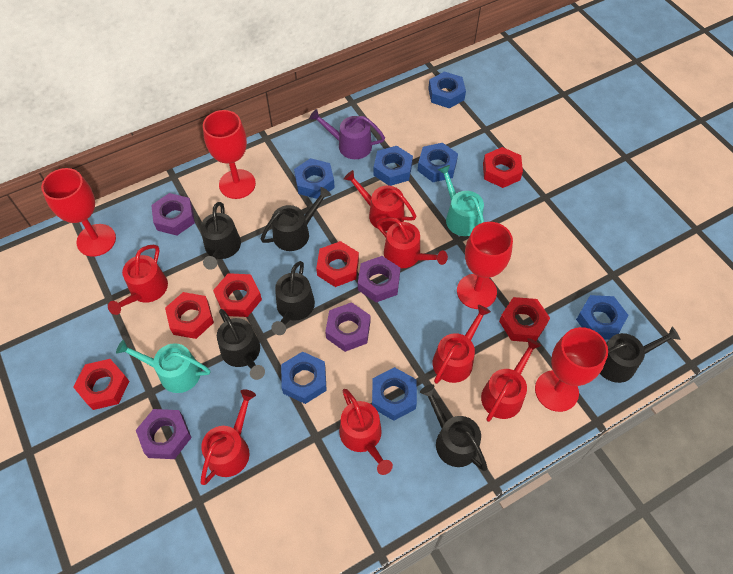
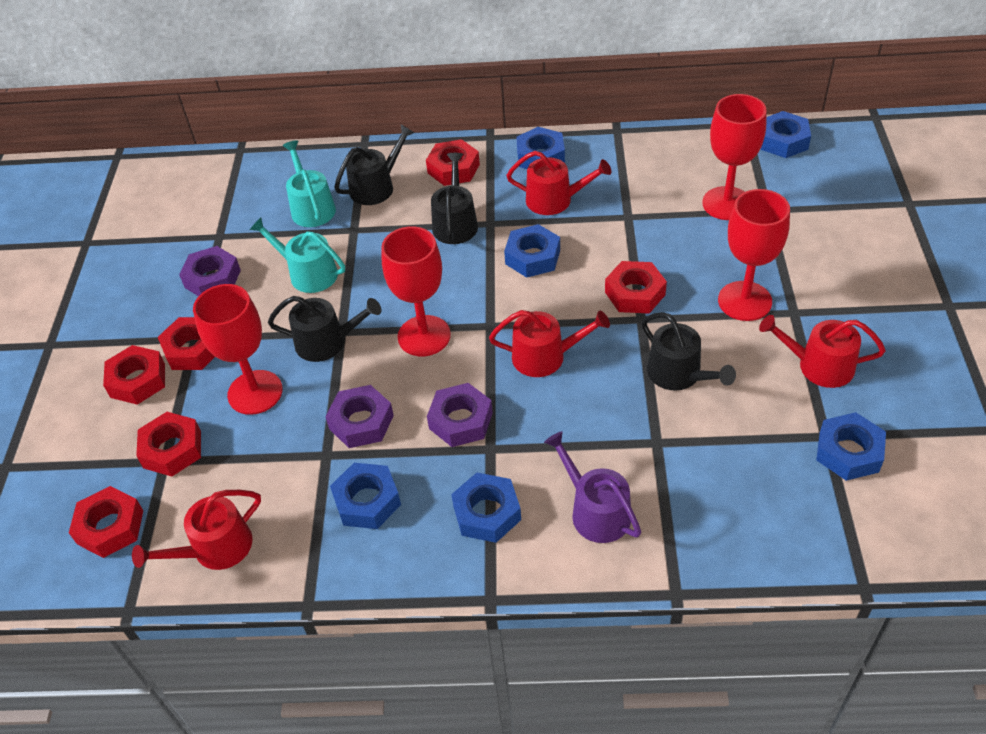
black watering can: 6 -> 4
blue nut: 7 -> 6
purple nut: 4 -> 3
red watering can: 7 -> 4

